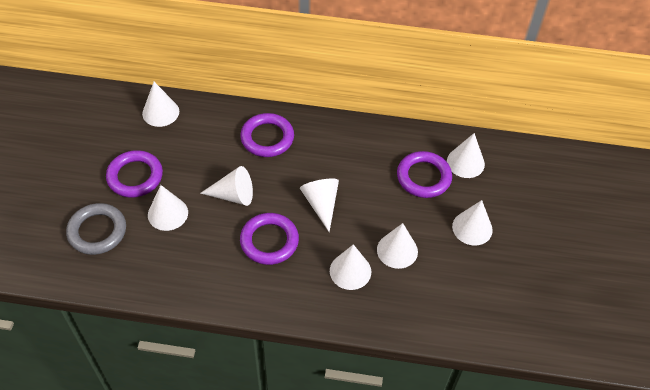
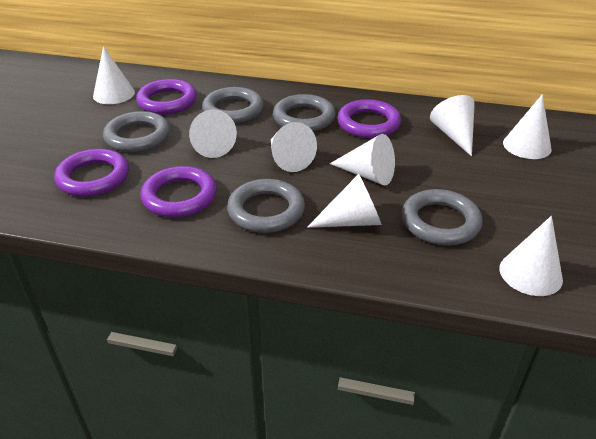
grey ring: 1 -> 5

